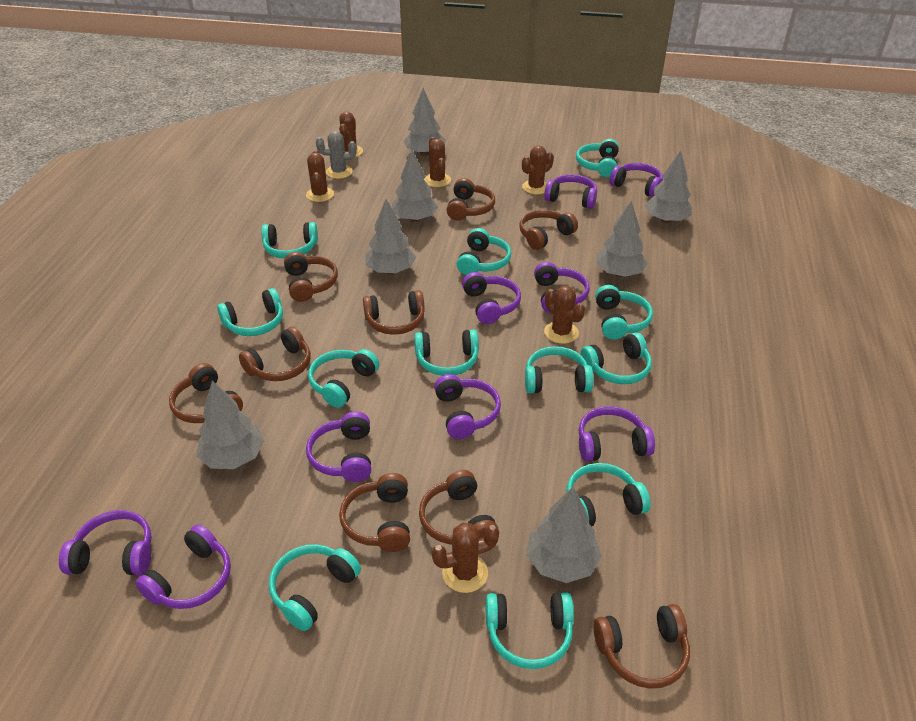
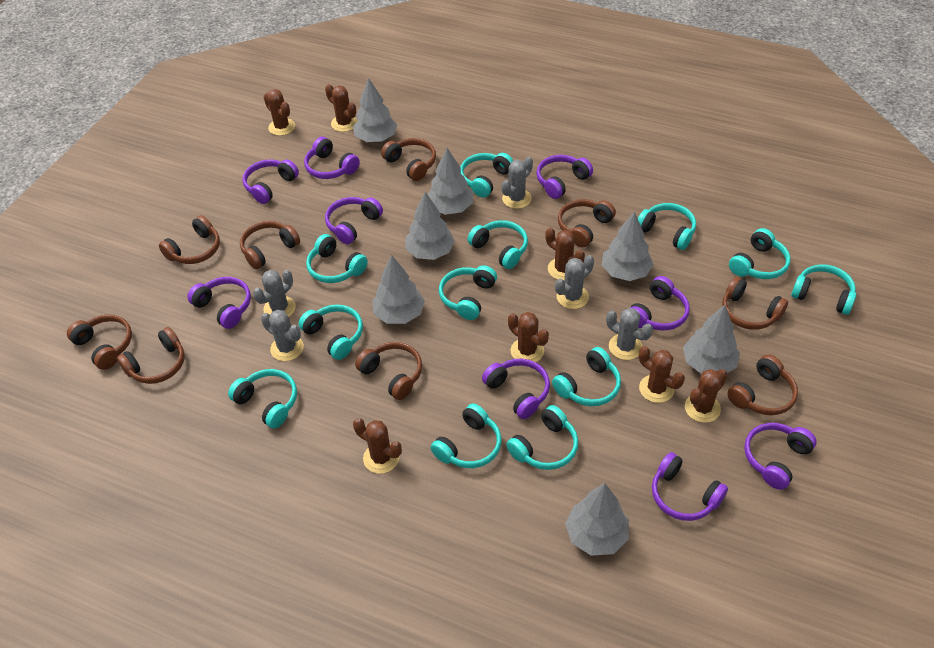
brown cactus: 6 -> 7
grey cactus: 1 -> 5

